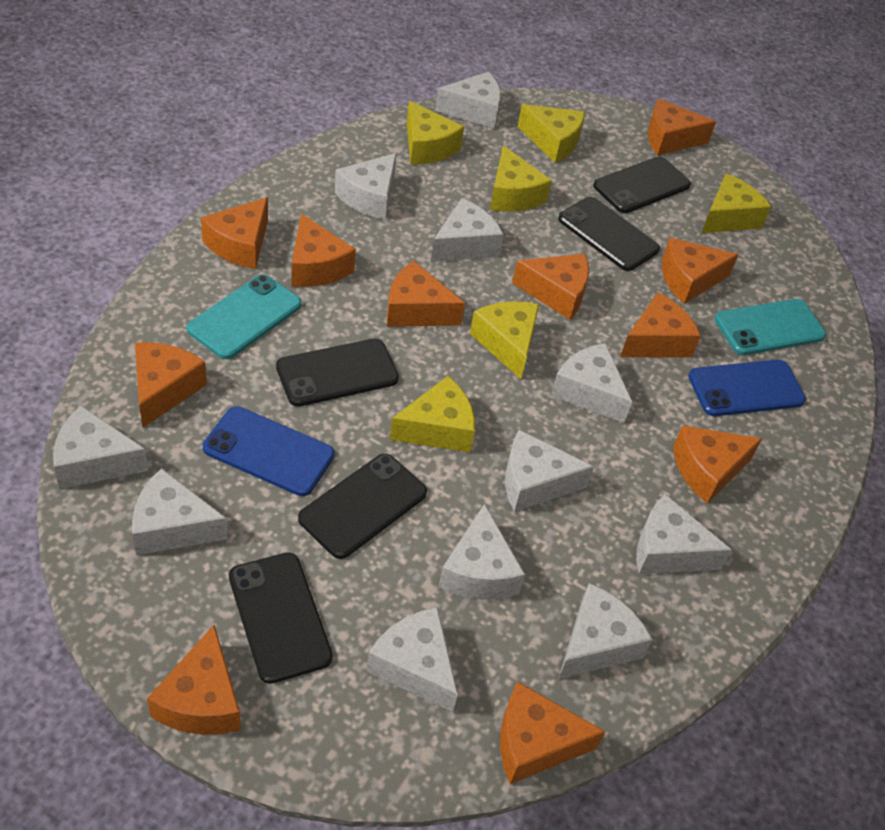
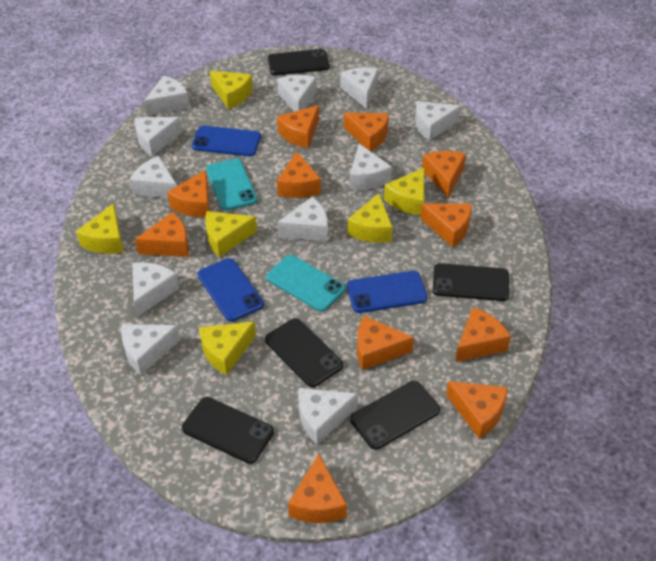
blue phone: 2 -> 3

